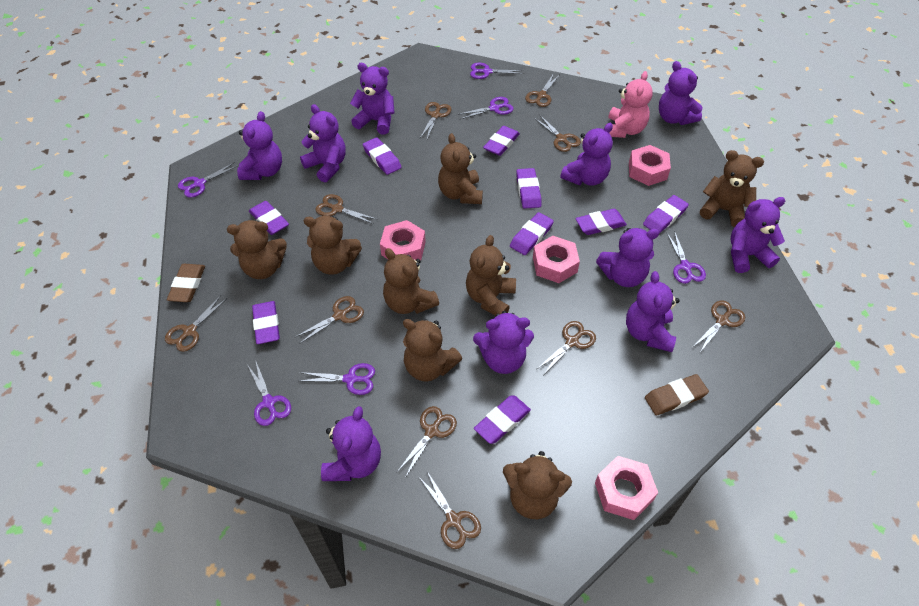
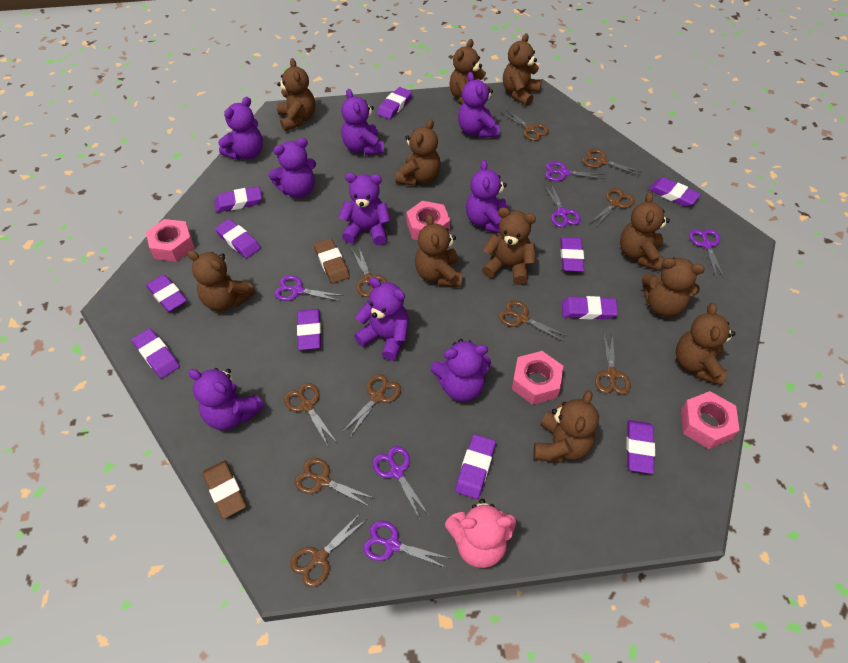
brown teddy bear: 8 -> 11
purple eraser: 9 -> 11
purple teddy bear: 10 -> 9

